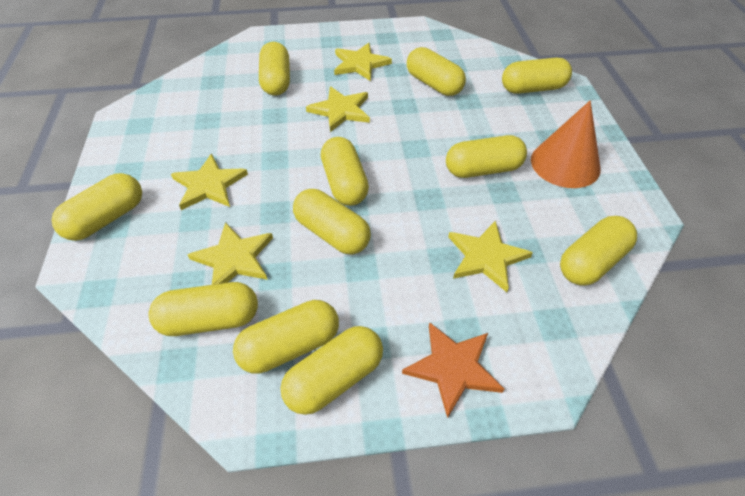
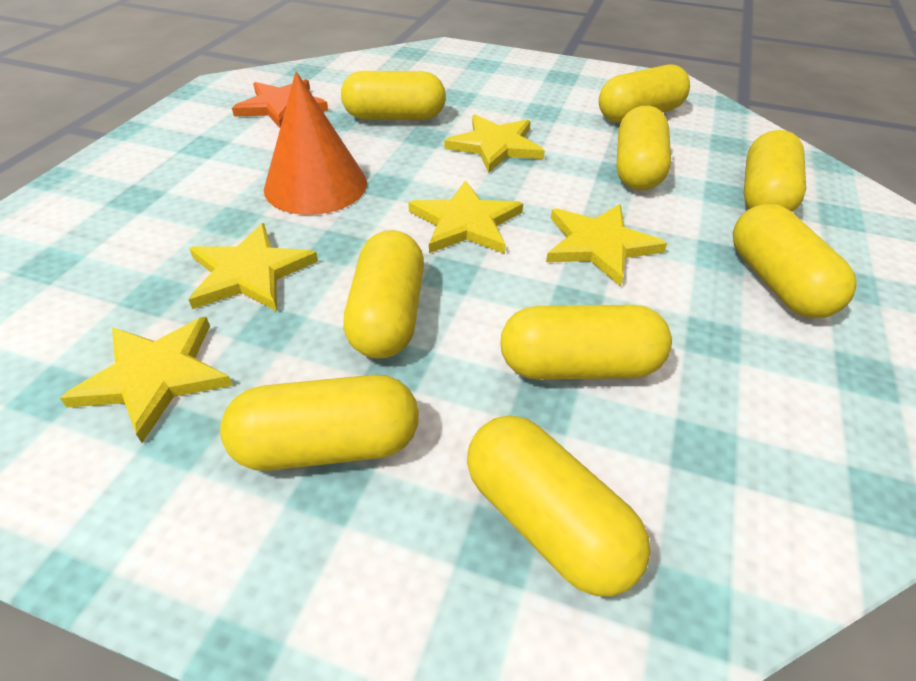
yellow capsule: 11 -> 9

